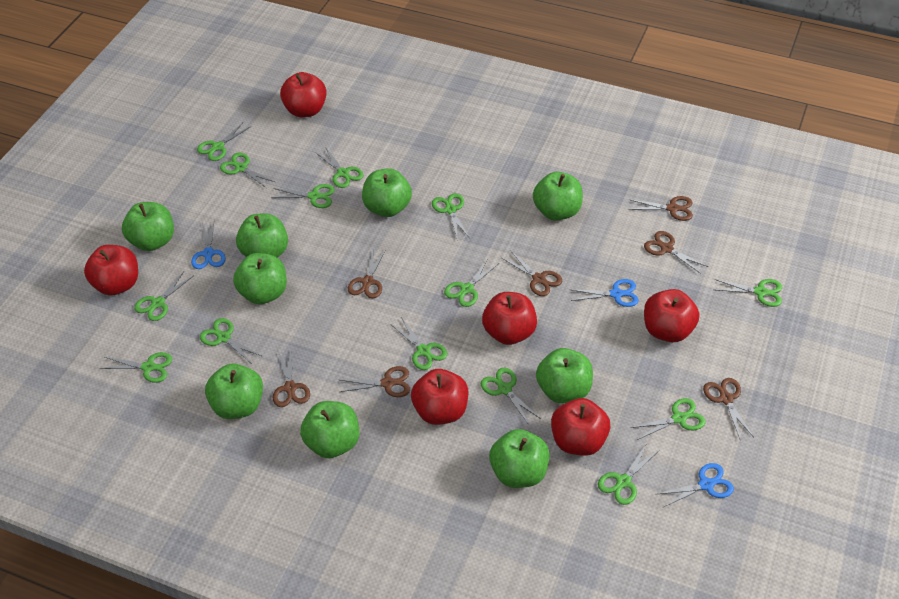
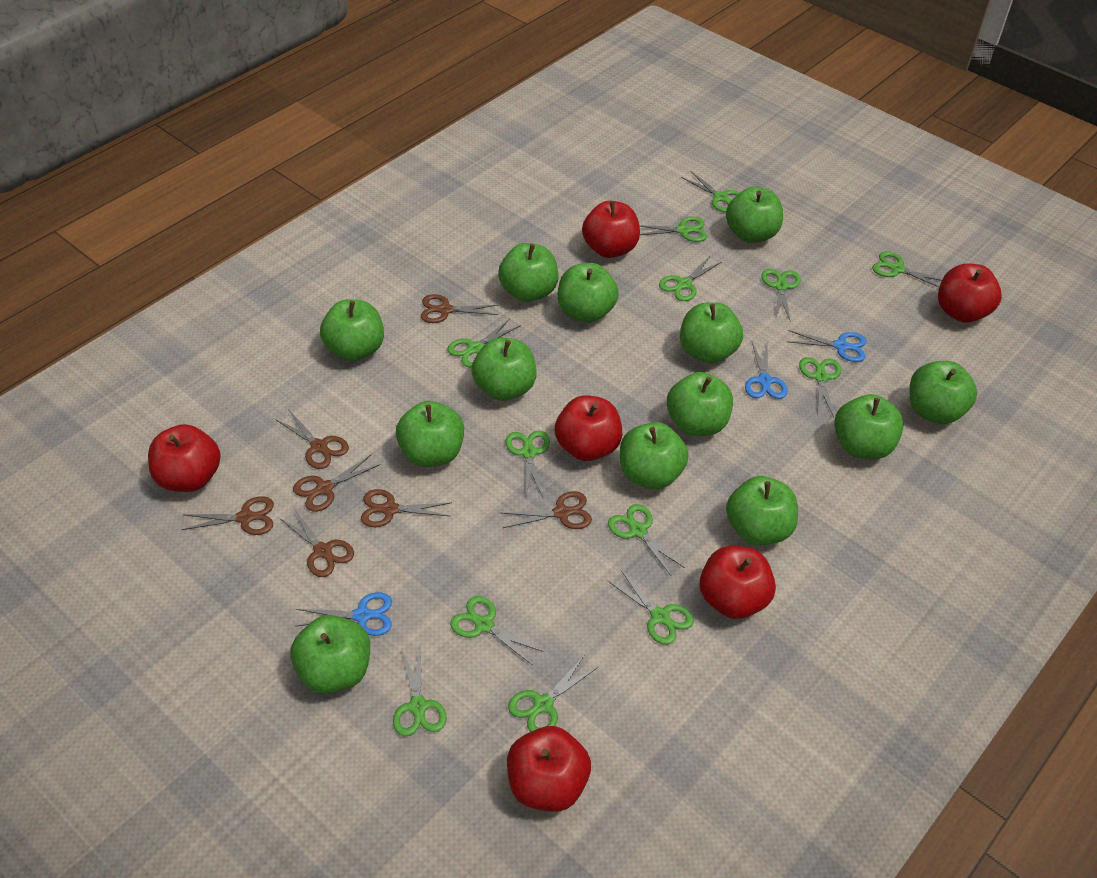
green apple: 9 -> 13
green scissors: 14 -> 13

